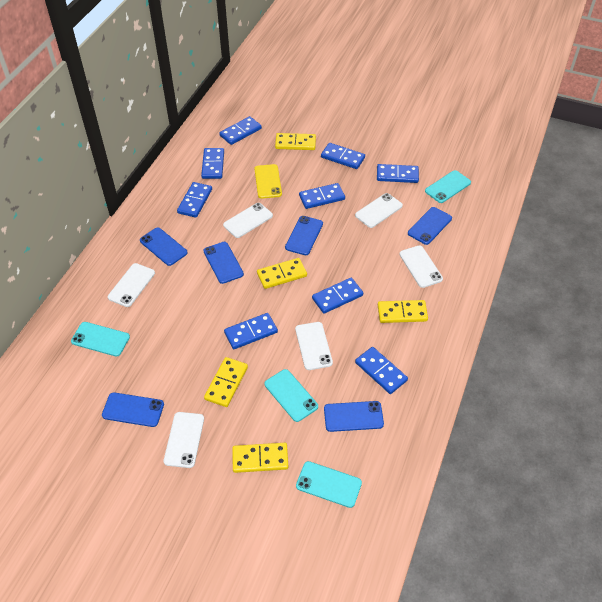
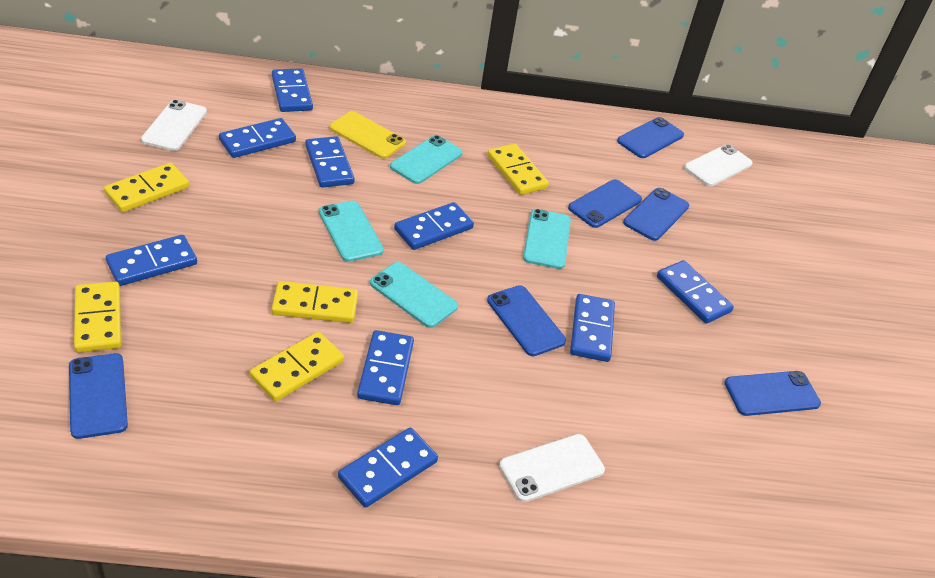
white phone: 6 -> 3

